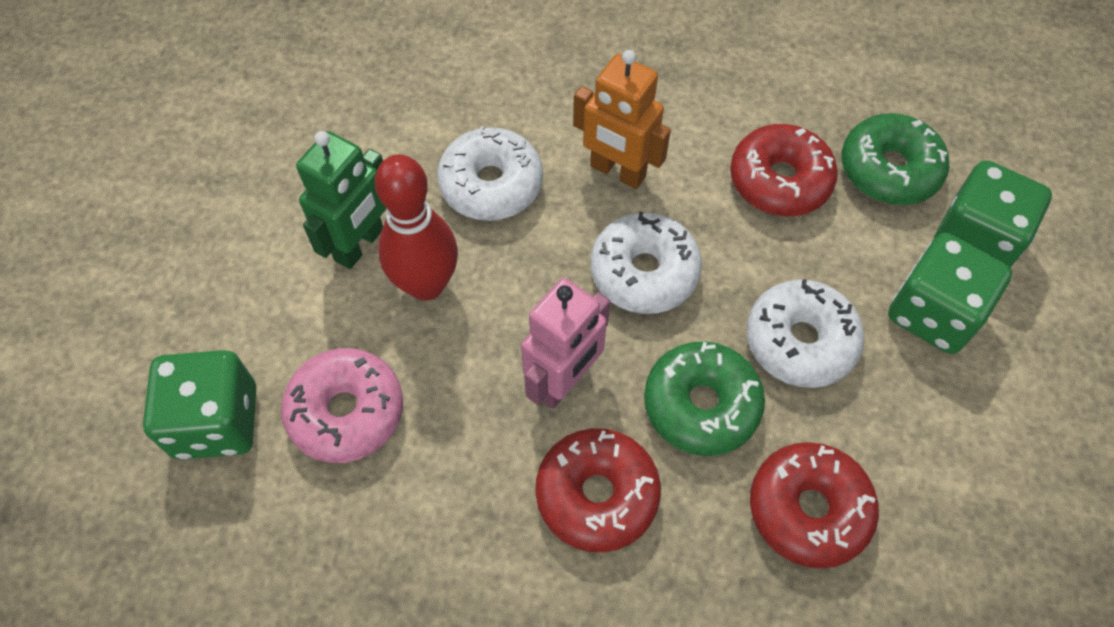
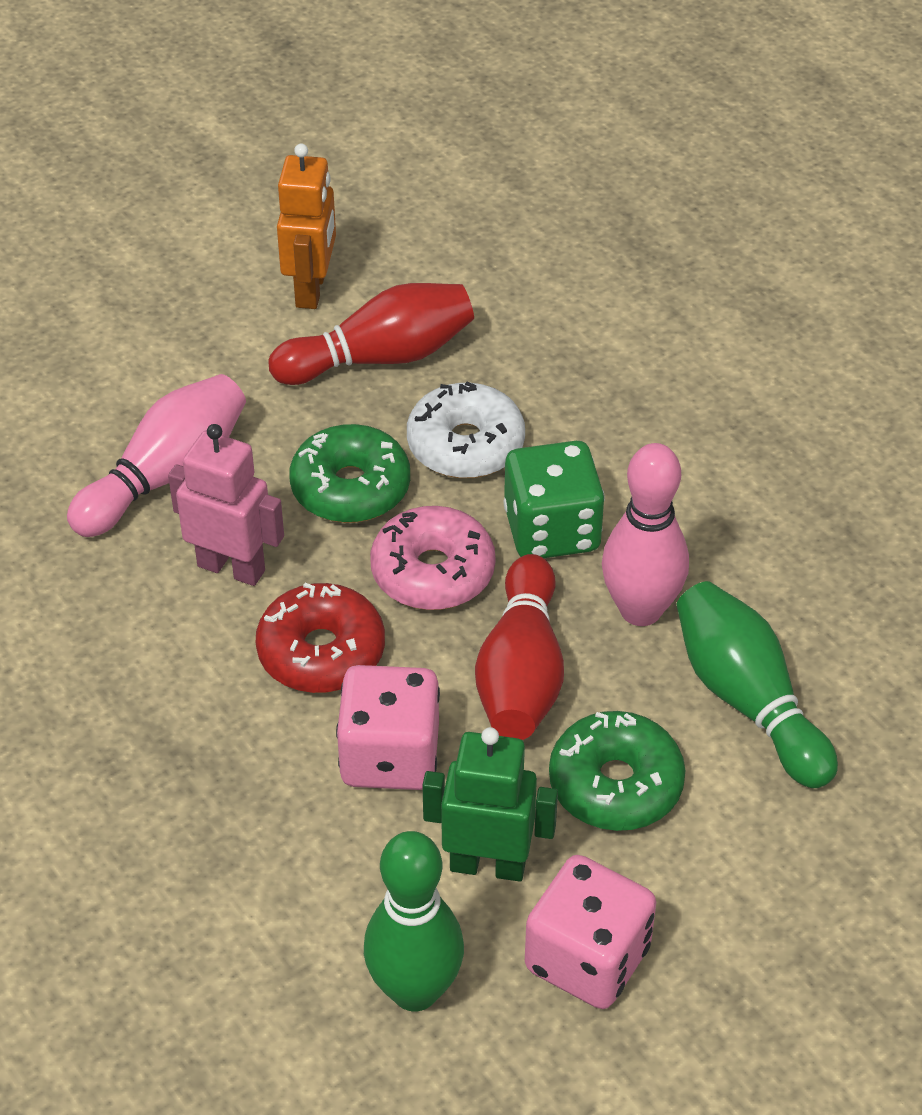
green bowling pin: 0 -> 2
green dice: 3 -> 1
pink bowling pin: 0 -> 2
pink dice: 0 -> 2
red bowling pin: 1 -> 2
red donut: 3 -> 1
white donut: 3 -> 1

